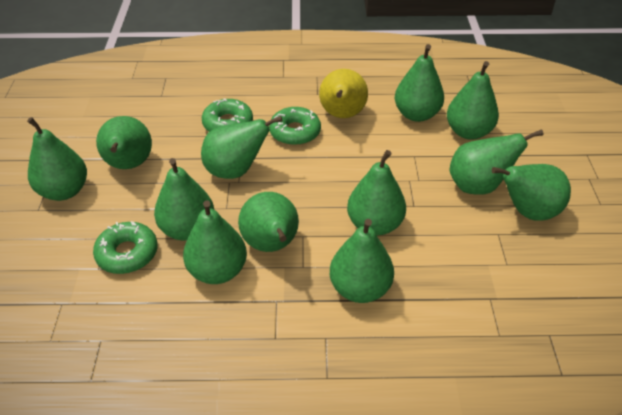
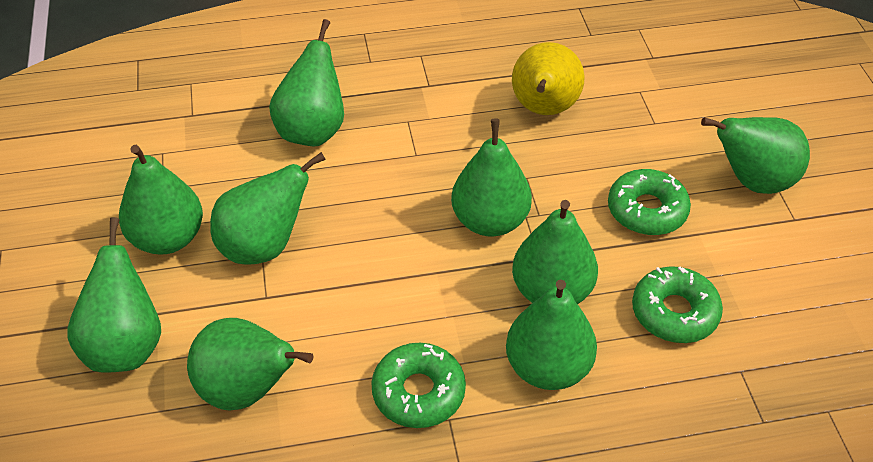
green pear: 12 -> 9

